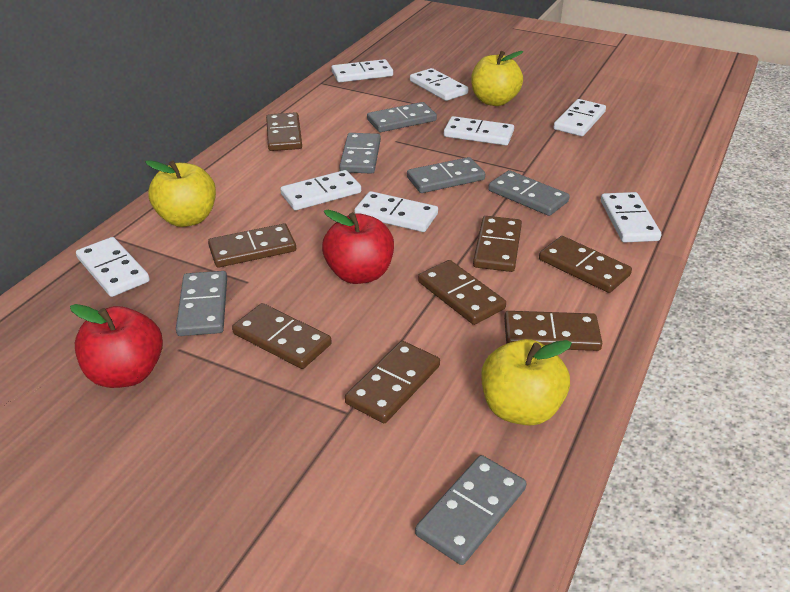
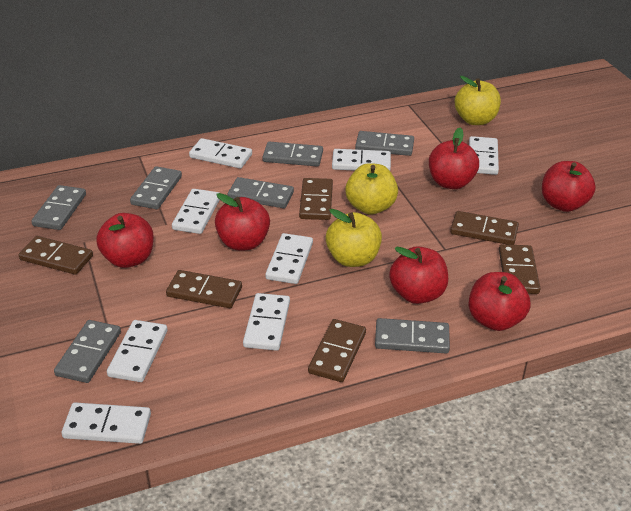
brown domino: 8 -> 6
grey domino: 6 -> 7
red apple: 2 -> 6

